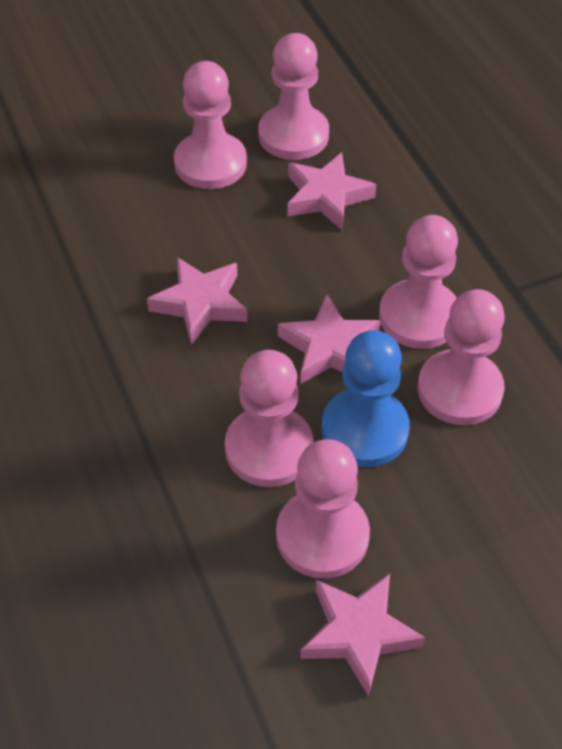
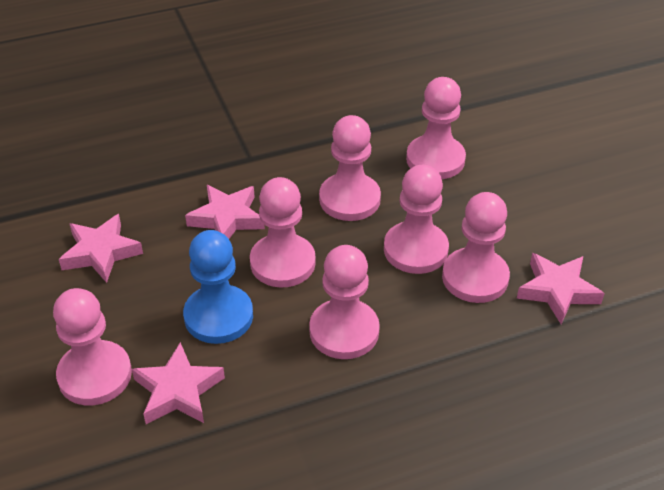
pink pawn: 6 -> 7

